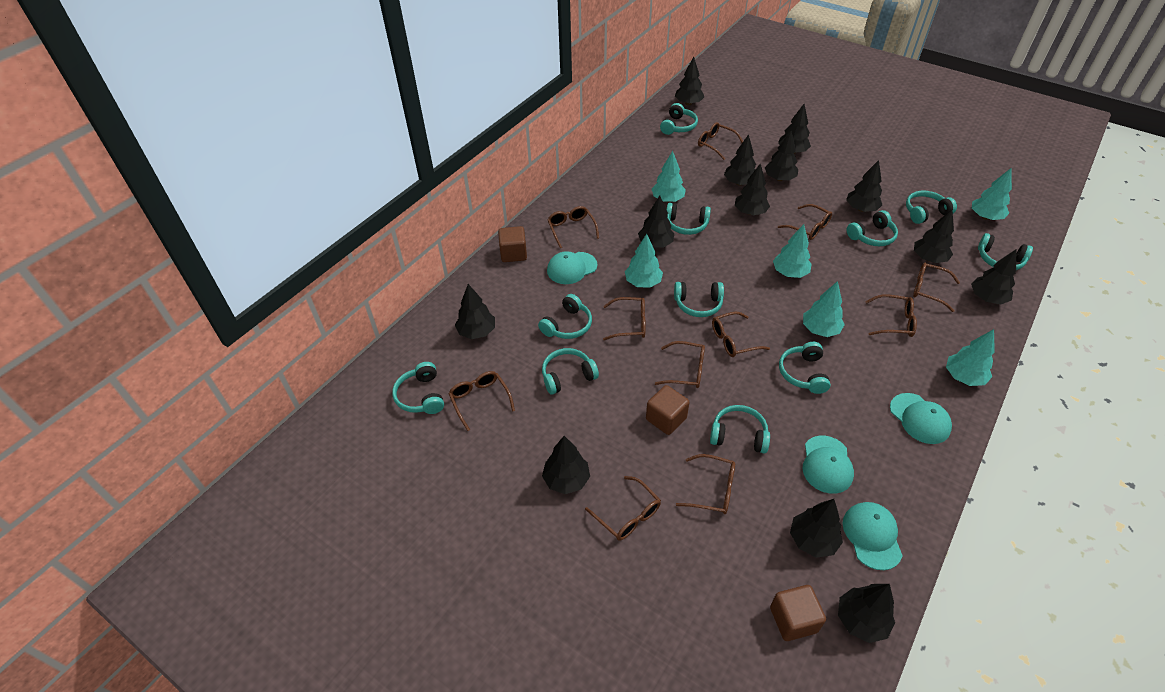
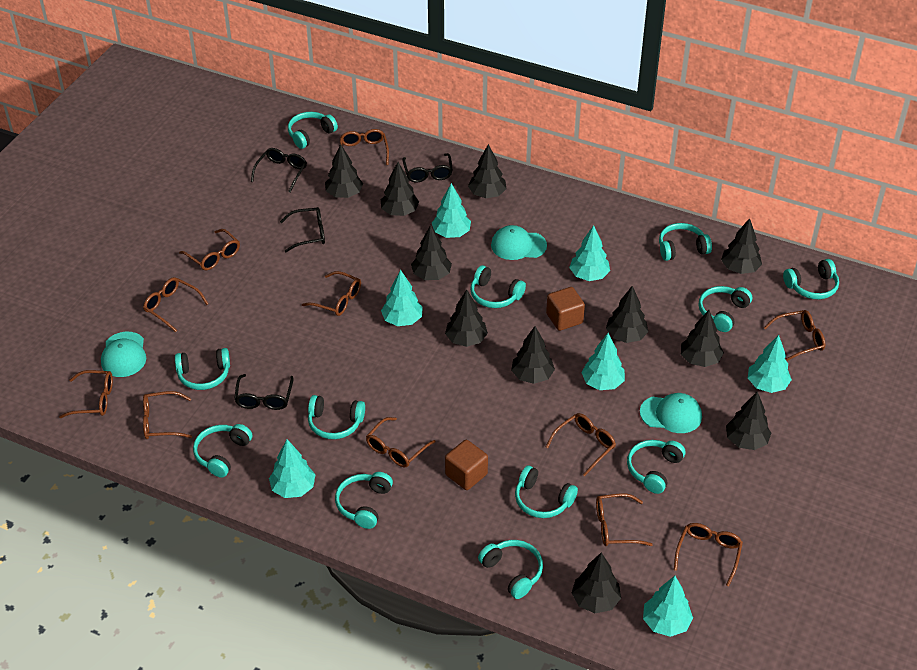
black glasses: 0 -> 4
black tree: 13 -> 11
brown cube: 3 -> 2
turquoise cap: 4 -> 3
turquoise headphones: 11 -> 12
turquoise tree: 6 -> 7

